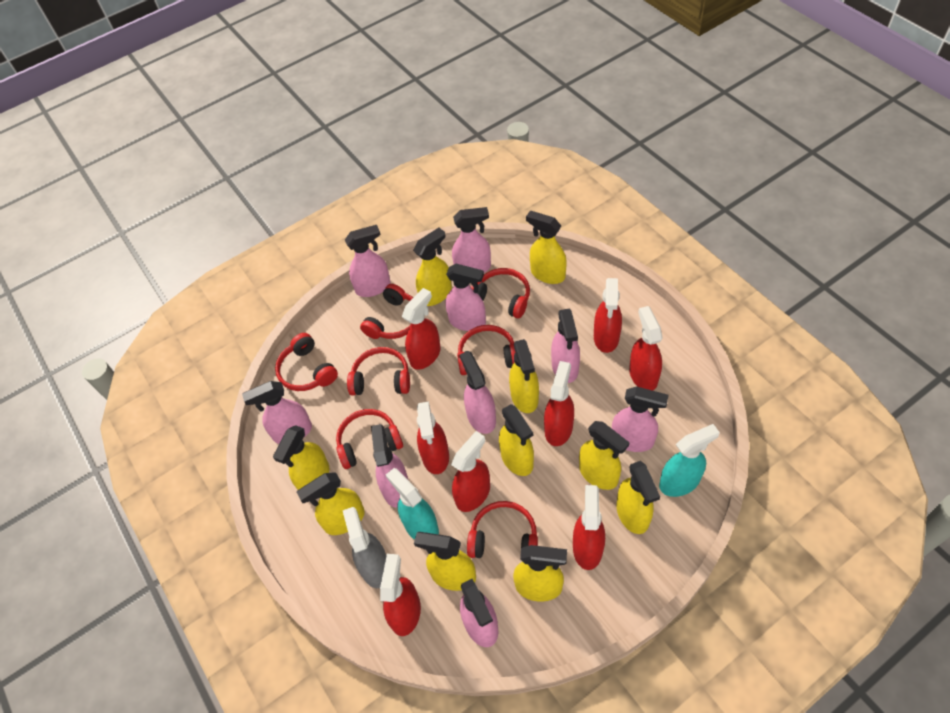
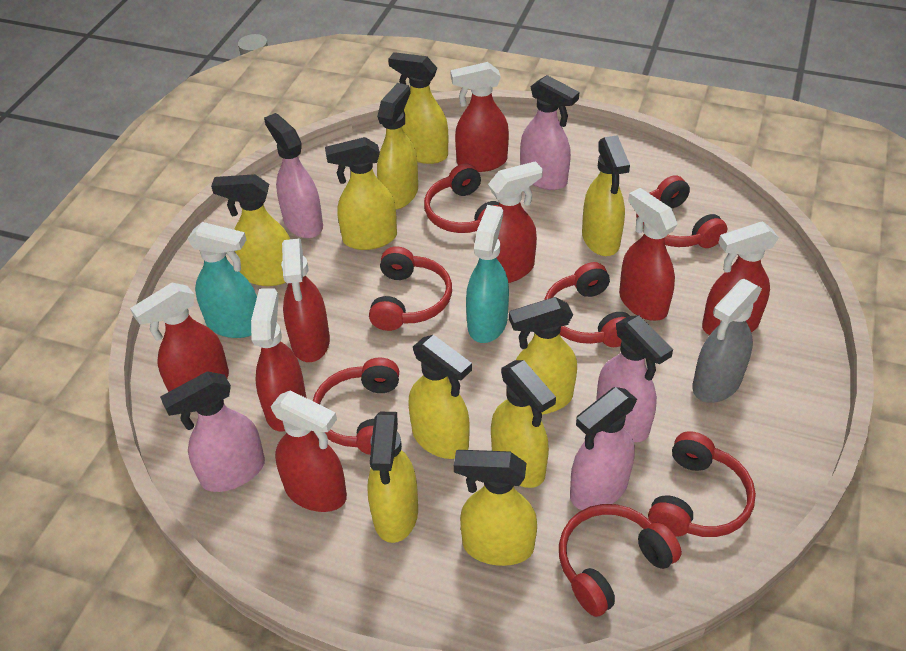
pink spray bottle: 9 -> 5

